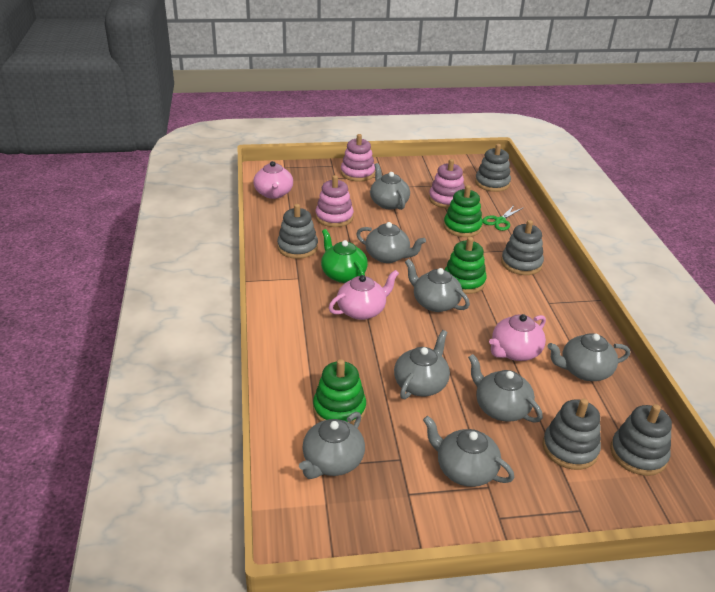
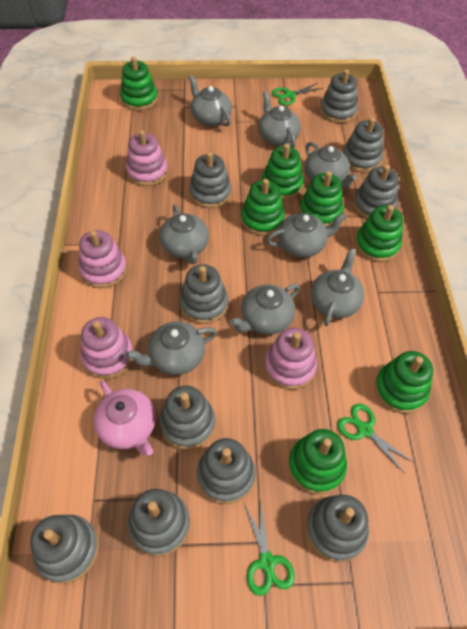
green scissors: 1 -> 3
green stacking toy: 3 -> 7
green teapot: 1 -> 0
grey stacking toy: 5 -> 10
pink stacking toy: 3 -> 4
pink teapot: 3 -> 1

